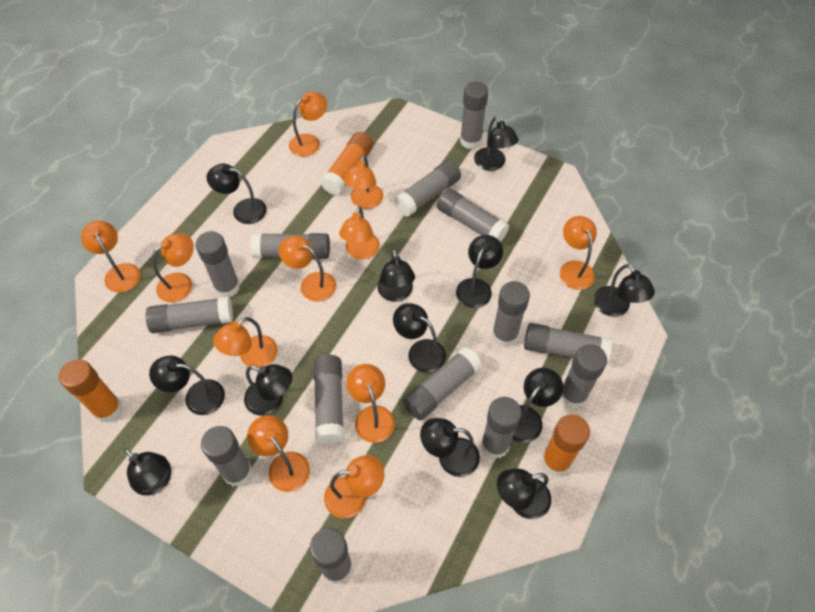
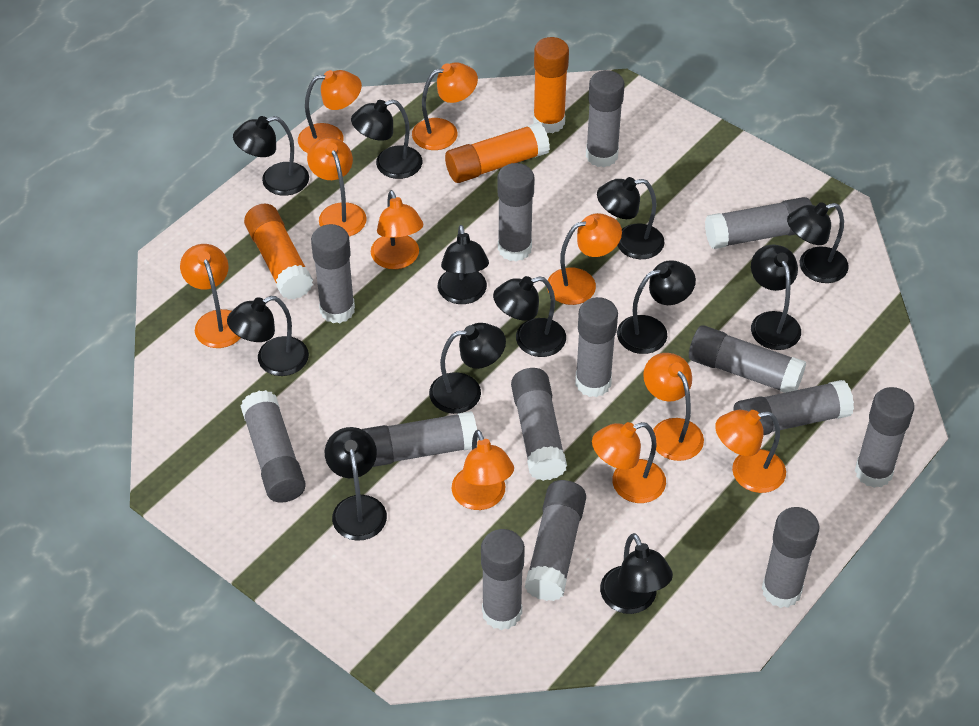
orange lamp: 11 -> 10

